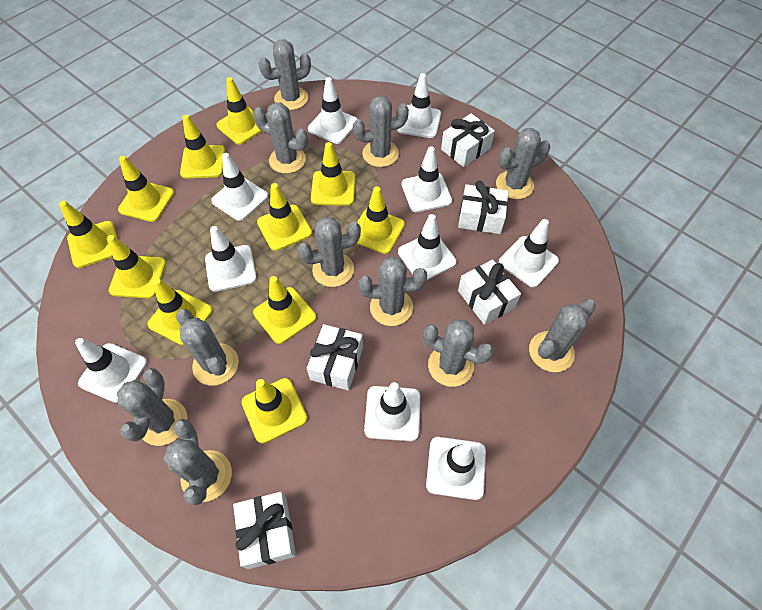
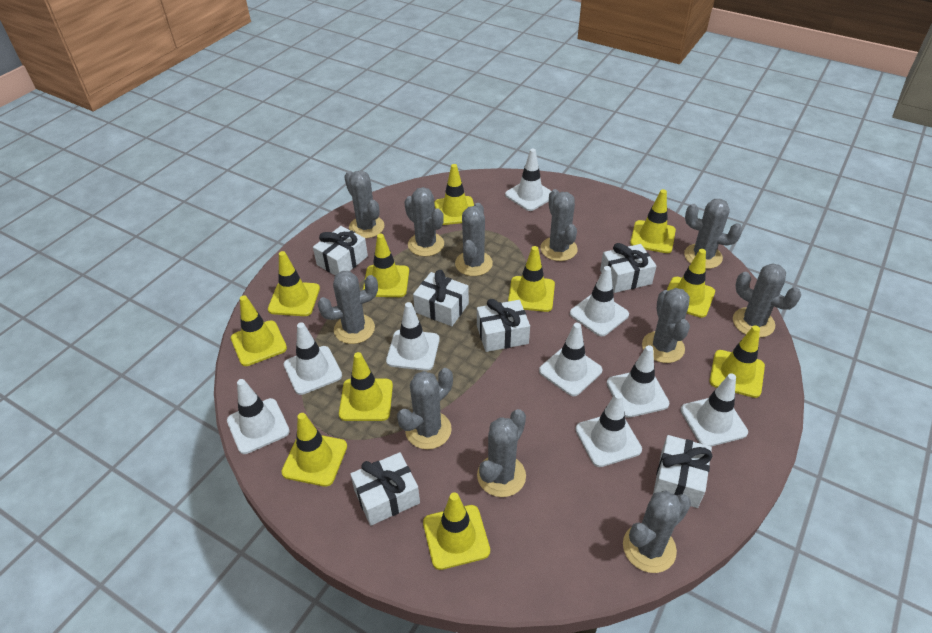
white gift: 5 -> 6
white traffic cone: 10 -> 9

